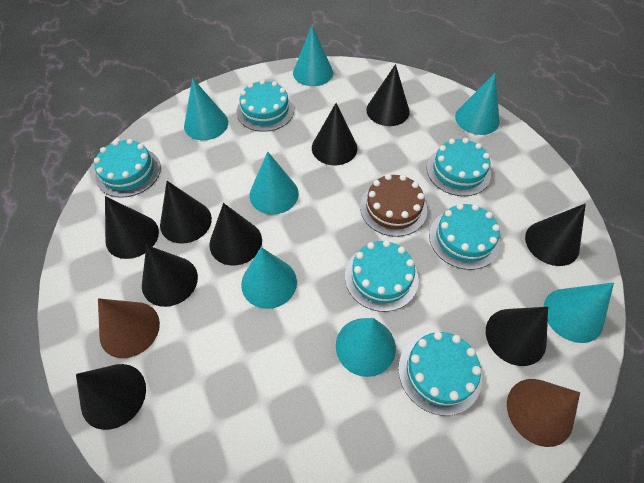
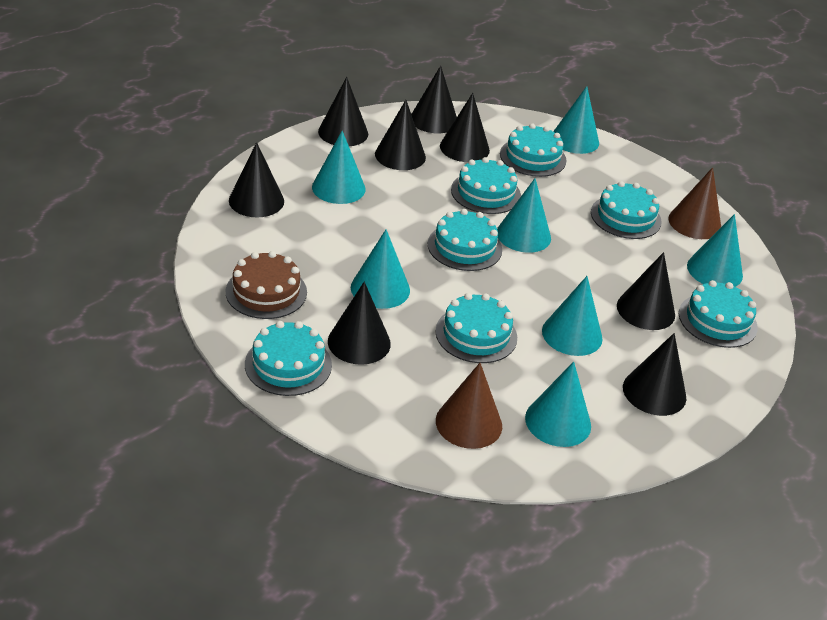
black cone: 9 -> 8
turquoise cake: 6 -> 7

